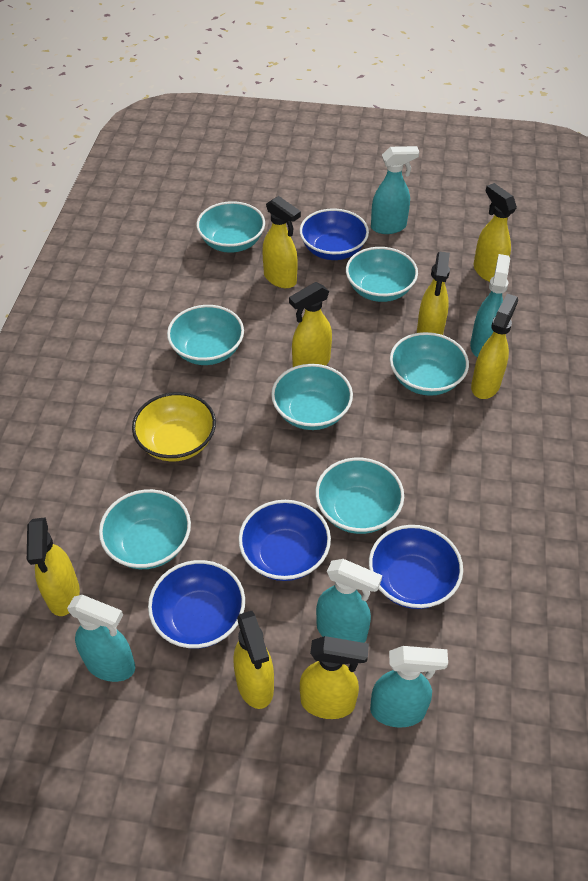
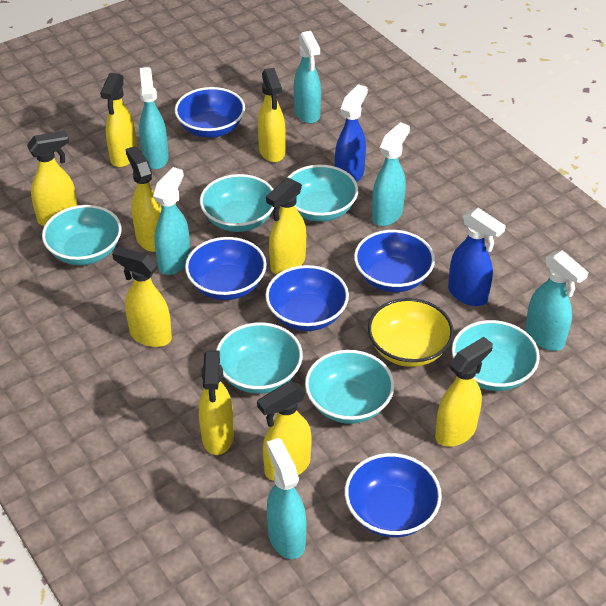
blue bowl: 4 -> 5
blue spray bottle: 0 -> 2
turquoise bowl: 7 -> 6
turquoise spray bottle: 5 -> 6
yellow spray bottle: 8 -> 9

